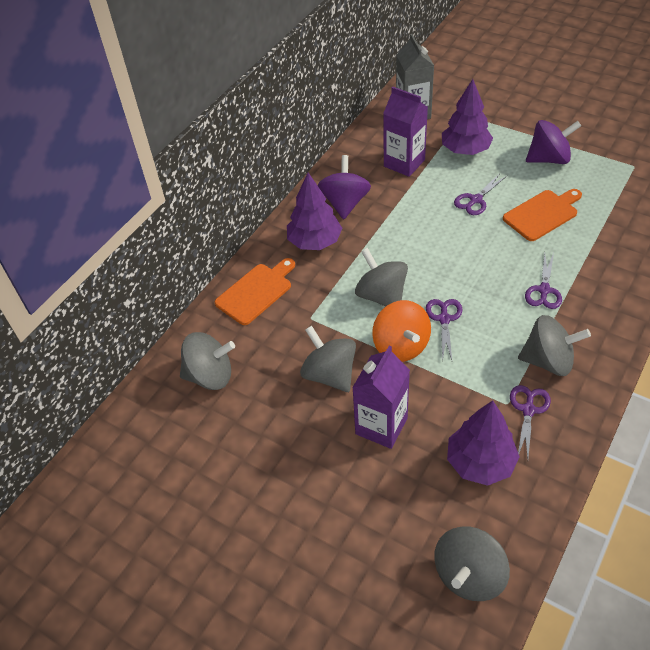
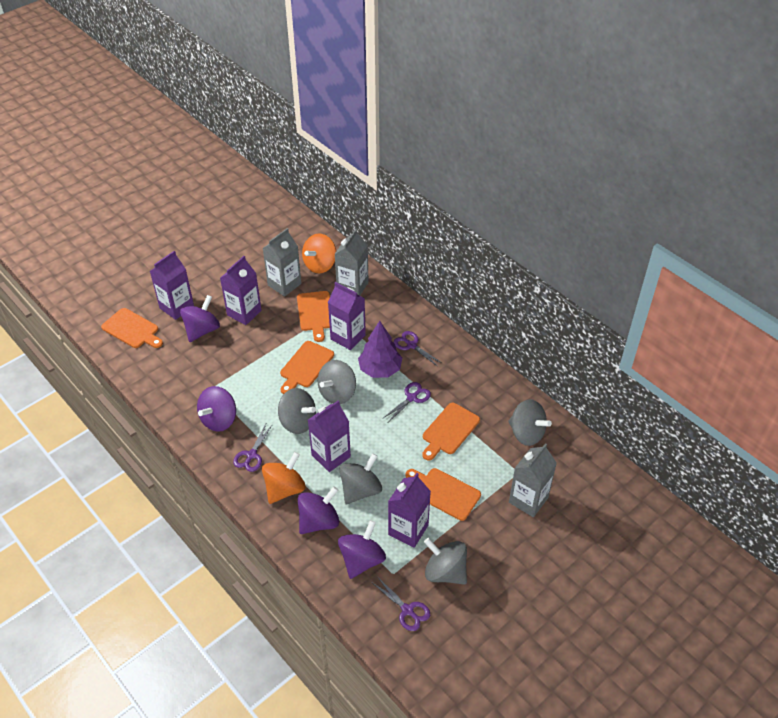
grey carton: 1 -> 3
orange cutting board: 2 -> 5
orange spinning top: 1 -> 2
purple carton: 2 -> 5
purple spinning top: 2 -> 4
purple tree: 3 -> 1

